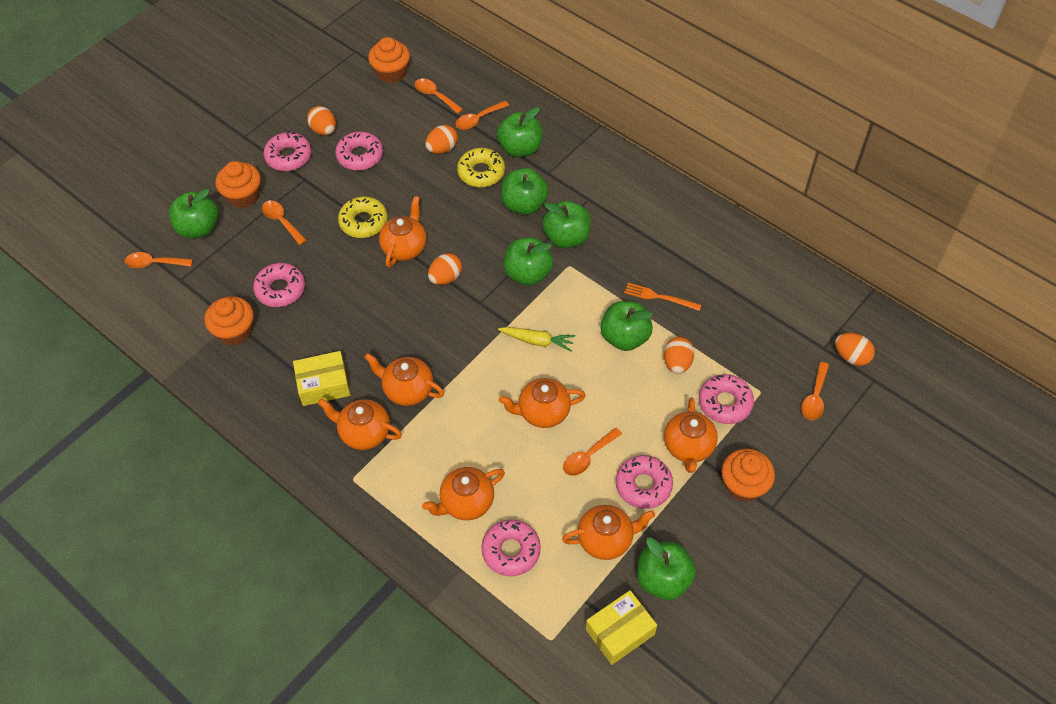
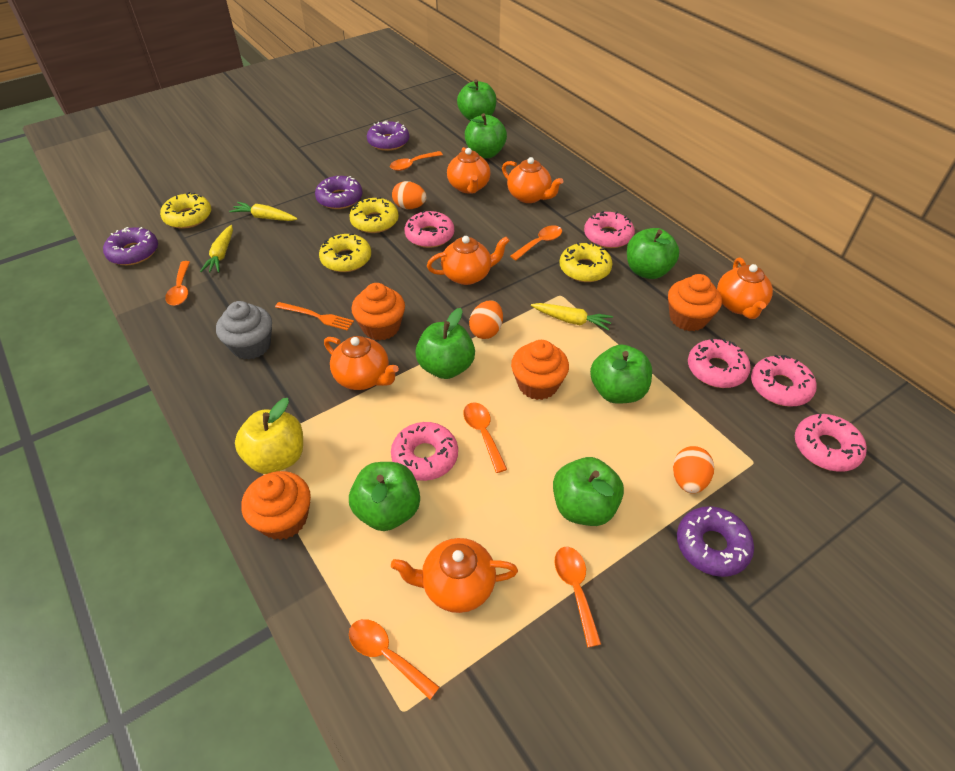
grey cupcake: 0 -> 1
orange egg: 5 -> 3
orange teapot: 7 -> 6
purple donut: 0 -> 4
yellow apple: 0 -> 1
yellow box: 2 -> 0
yellow carrot: 1 -> 3
yellow donut: 2 -> 4

